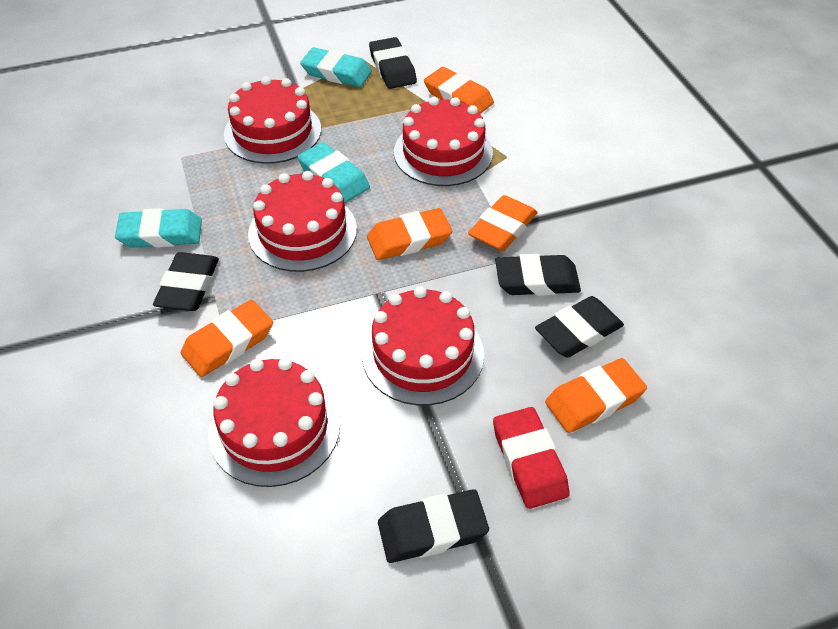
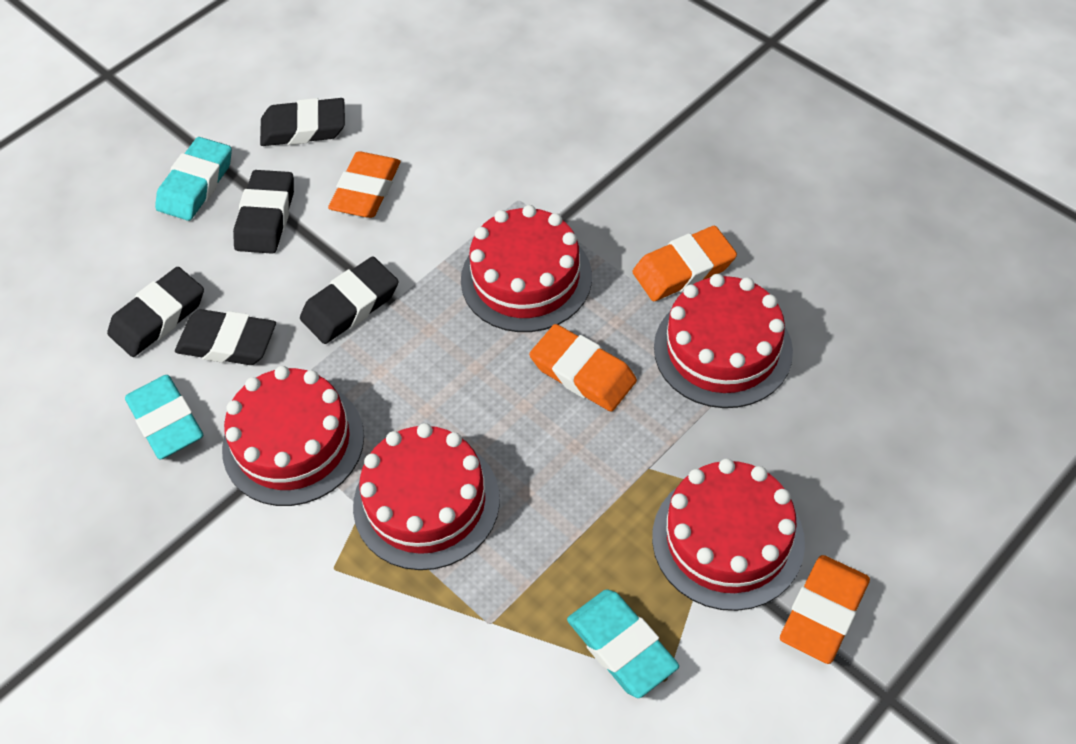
orange eraser: 5 -> 4
red eraser: 1 -> 0

